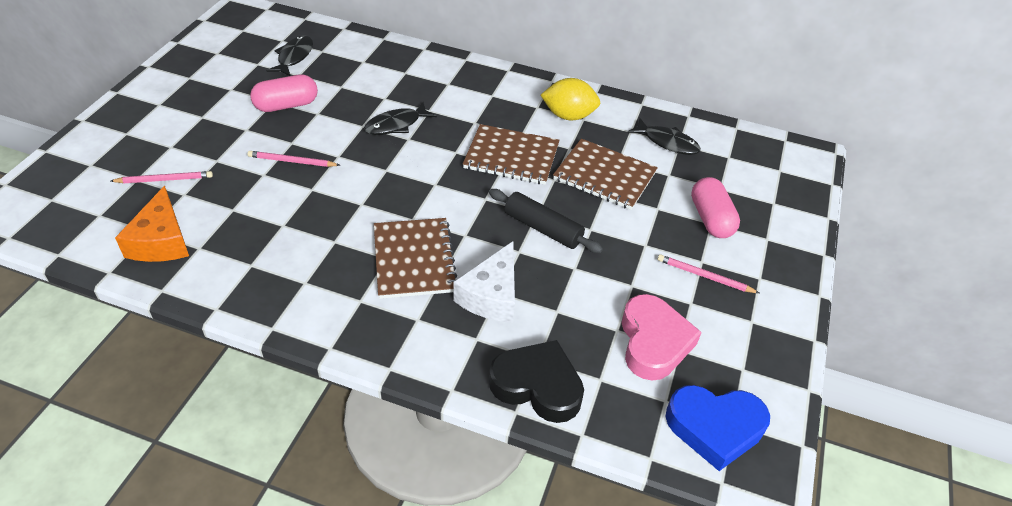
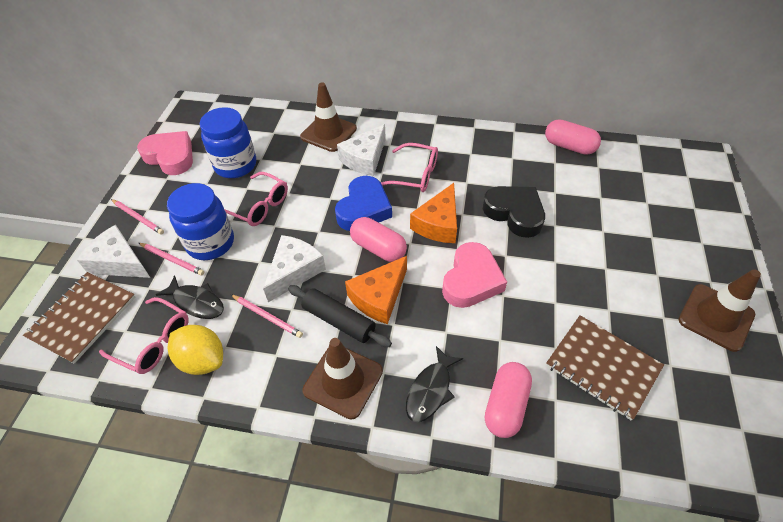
black fish: 3 -> 2
blue jar: 0 -> 2
brown notebook: 3 -> 2
brown traffic cone: 0 -> 3
orange cheese: 1 -> 2
pink capsule: 2 -> 3
pink glasses: 0 -> 3
pink heart: 1 -> 2
white cheese: 1 -> 3

